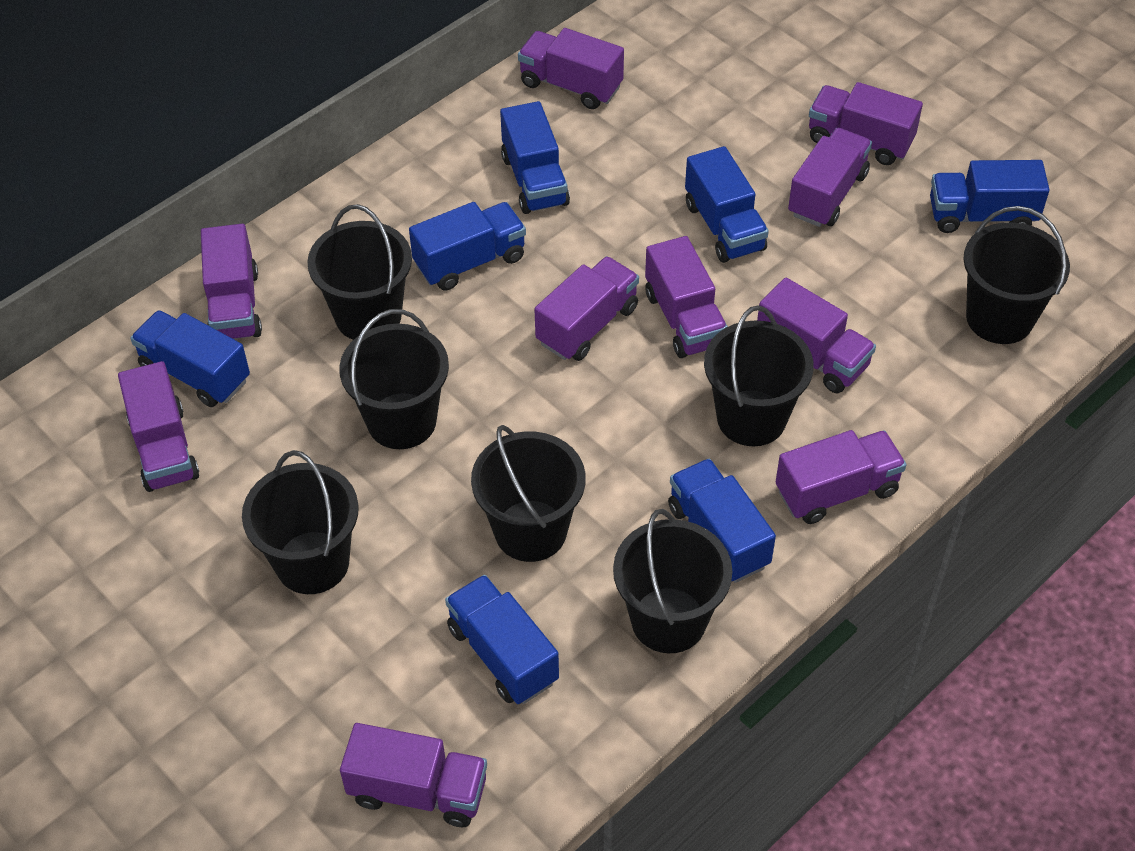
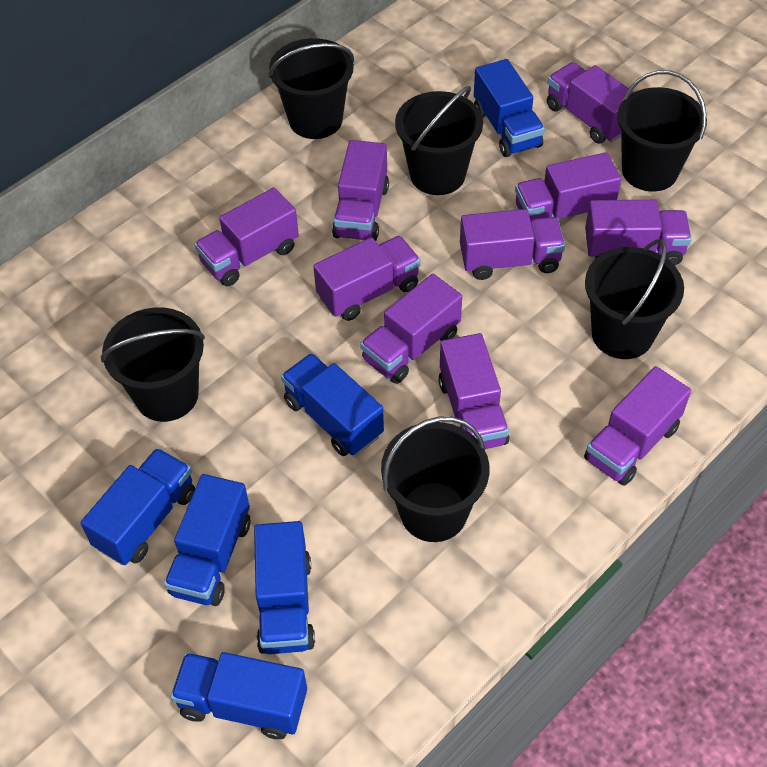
black bucket: 7 -> 6
blue truck: 7 -> 6

